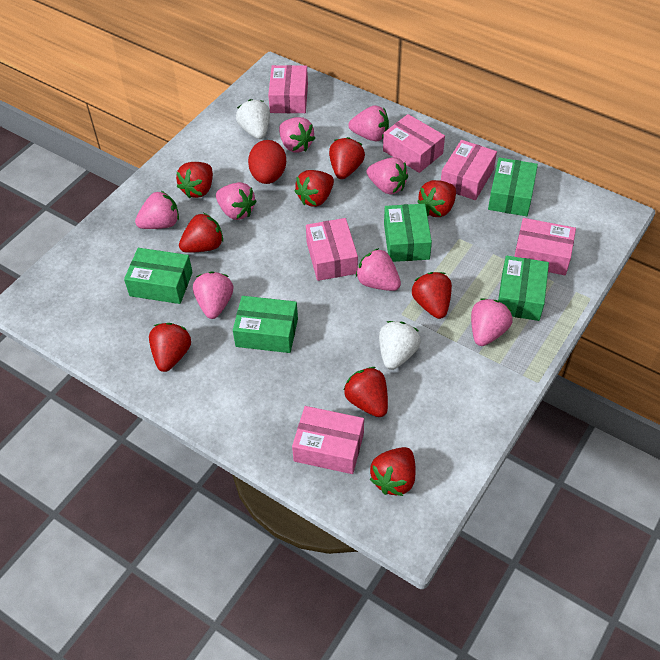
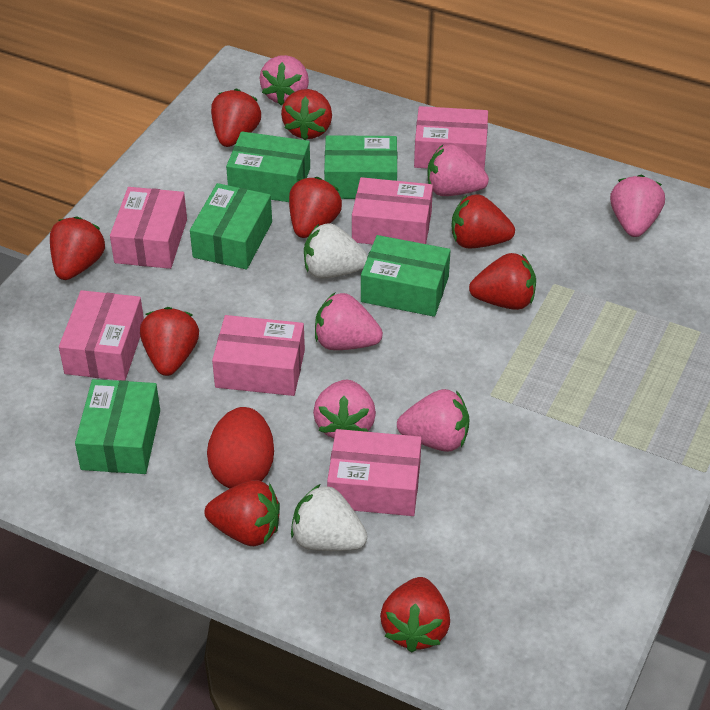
pink strawberry: 8 -> 6

